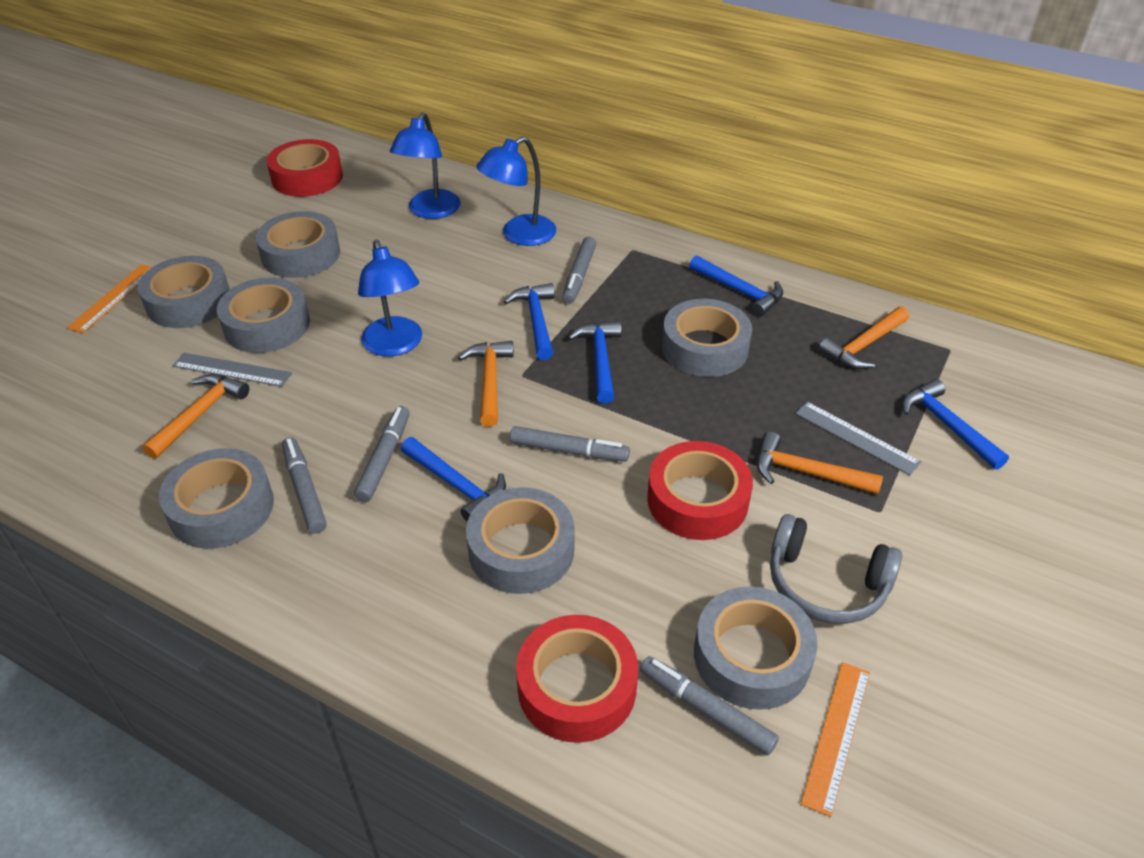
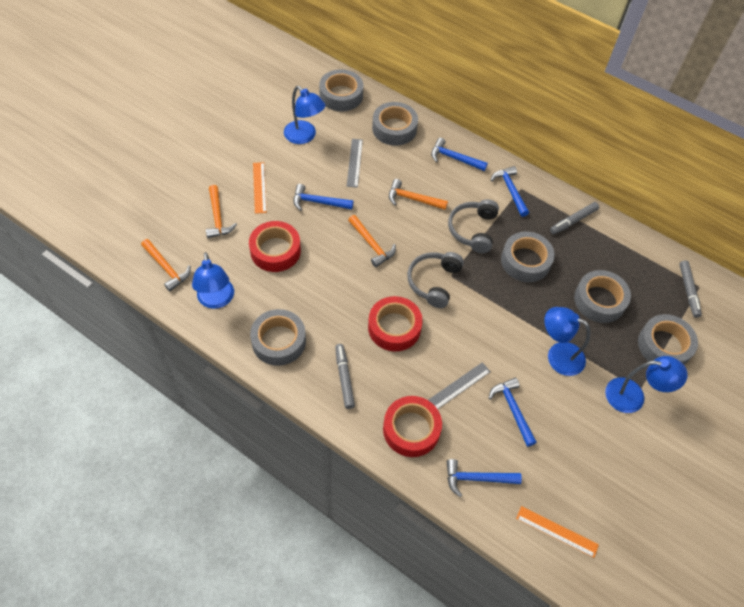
blue lamp: 3 -> 4
grey headphones: 1 -> 2
grey marker: 5 -> 3
grey tape: 7 -> 6

